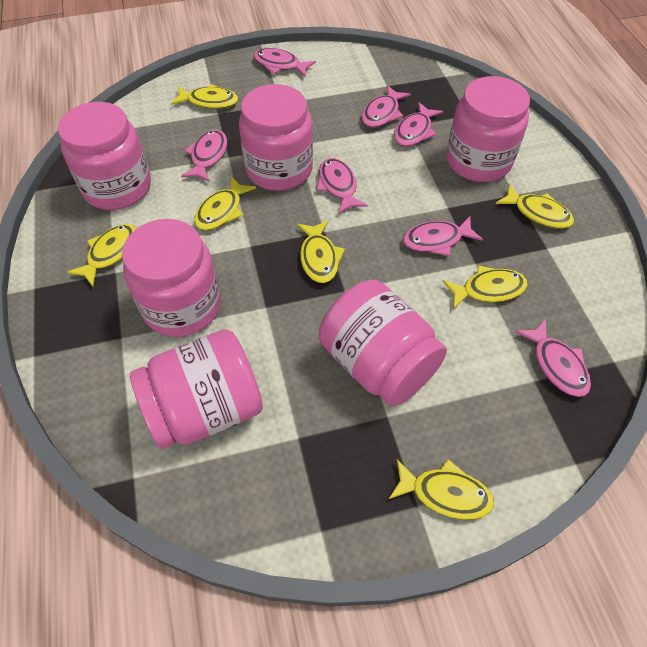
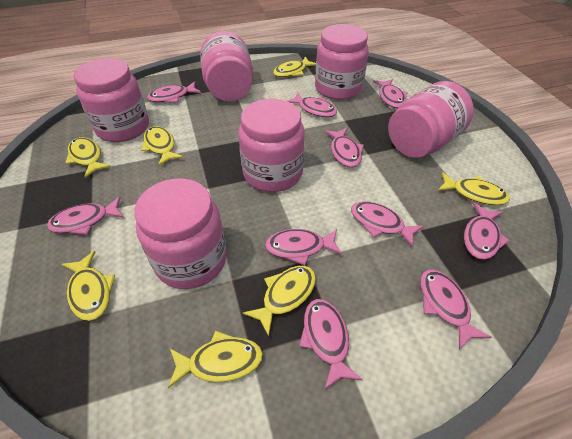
pink fish: 7 -> 10

